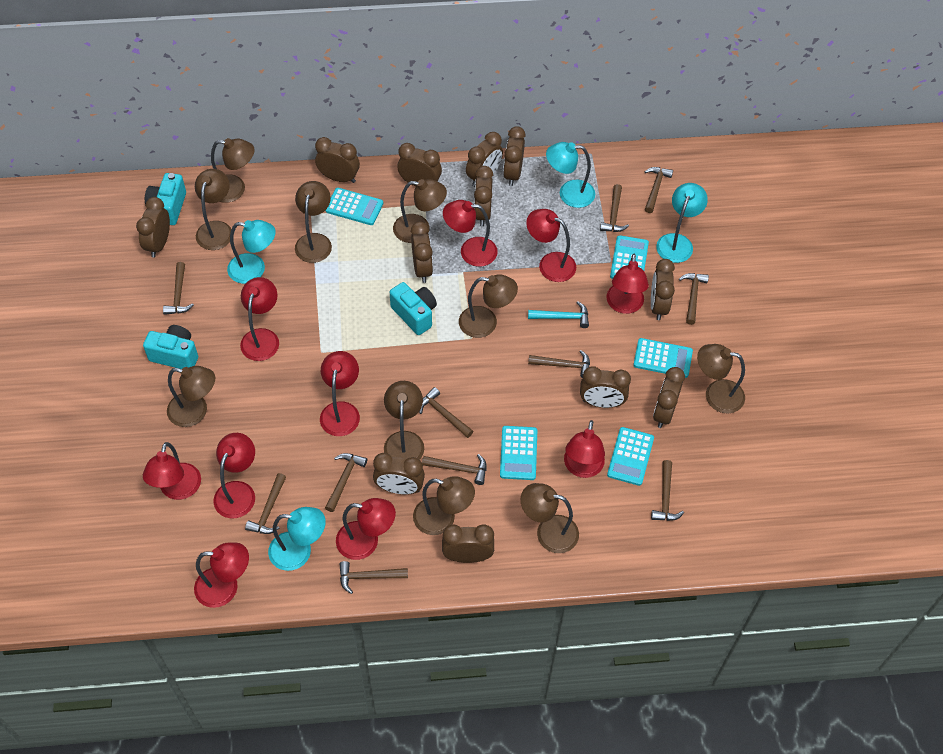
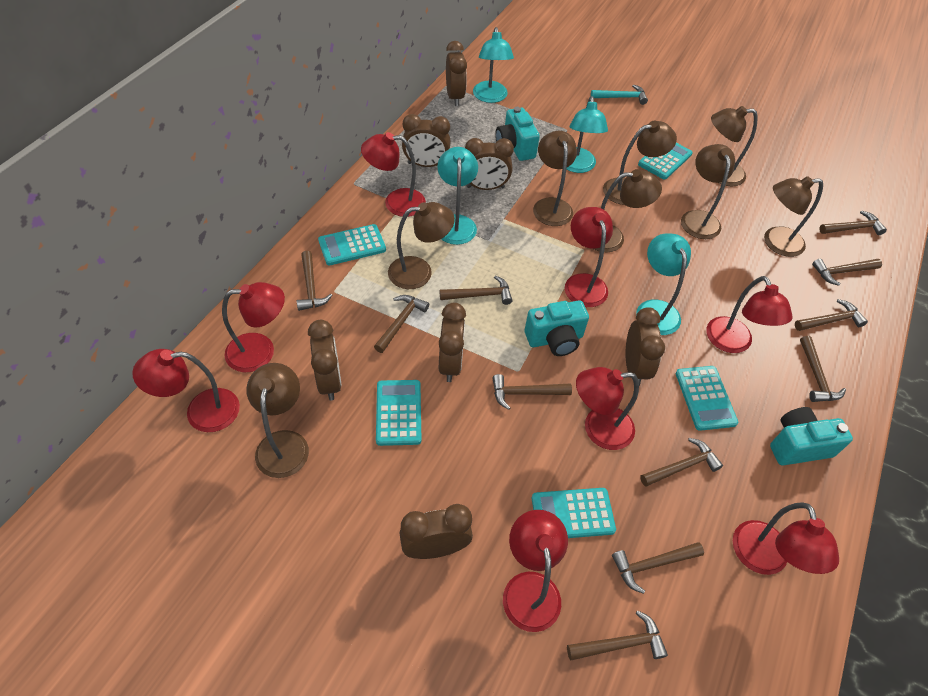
brown clock: 12 -> 7
brown lamp: 10 -> 8
red lamp: 10 -> 8

